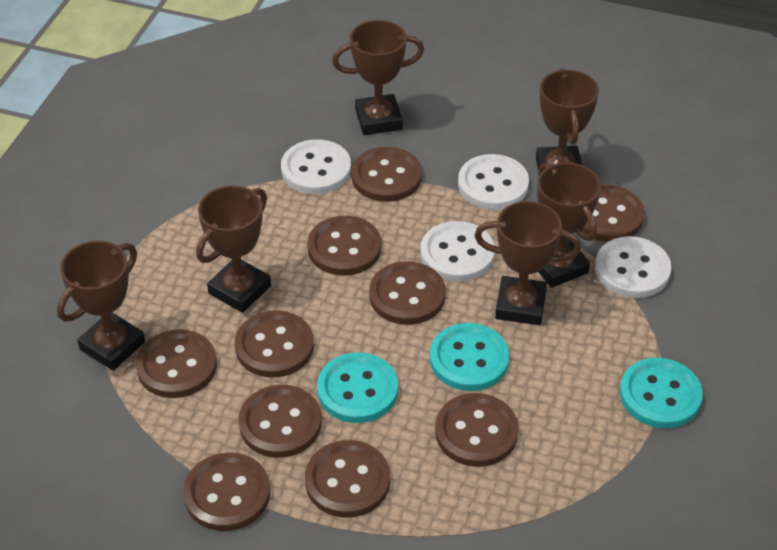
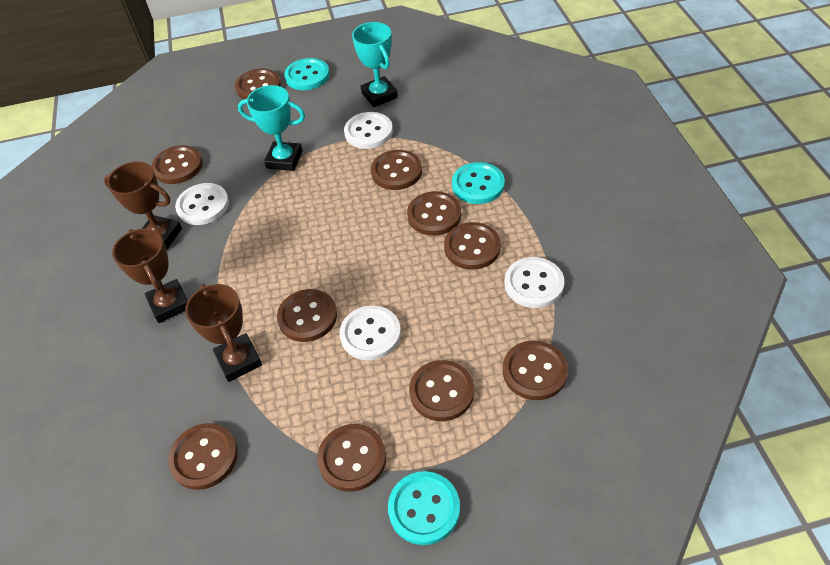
brown trophy: 6 -> 3
turquoise trophy: 0 -> 2

